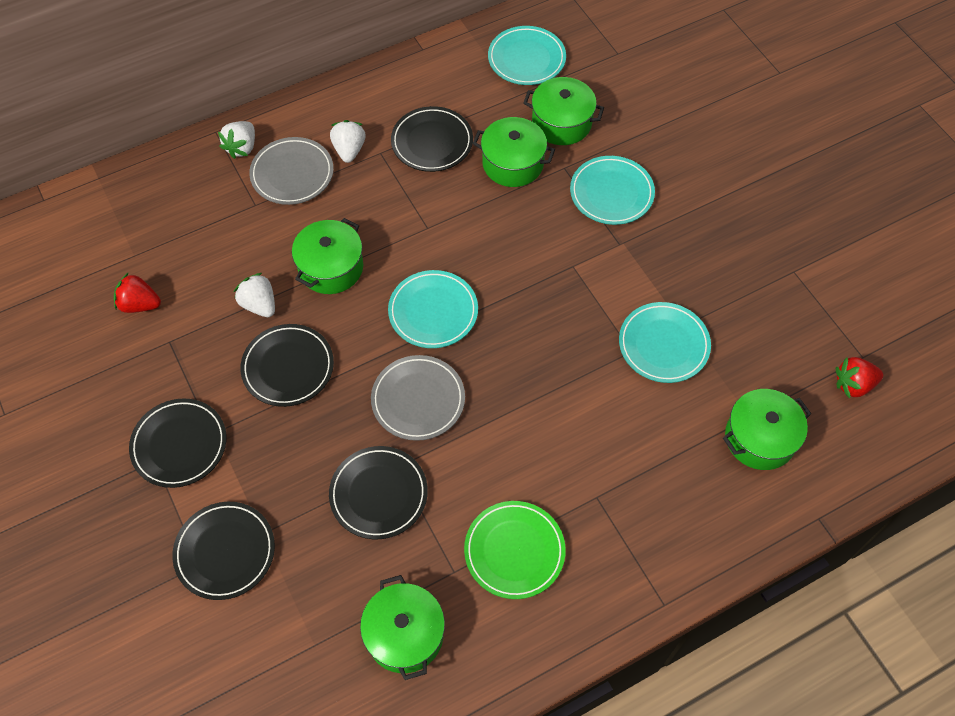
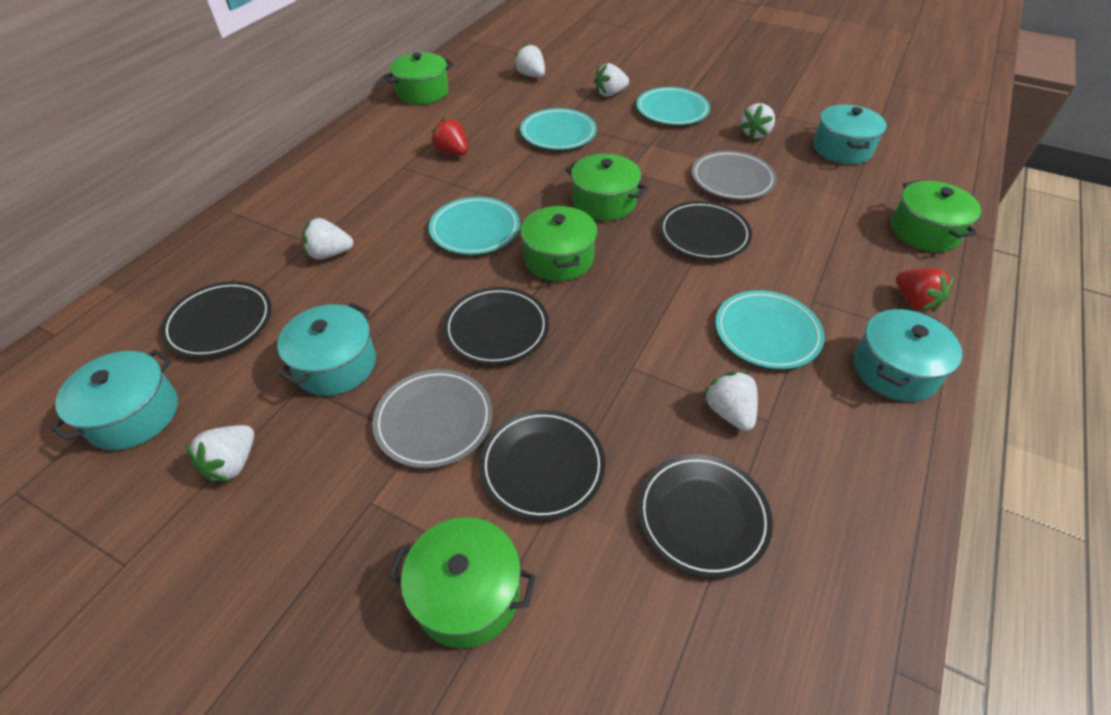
green plate: 1 -> 0
turquoise pot: 0 -> 4
white strawberry: 3 -> 6

